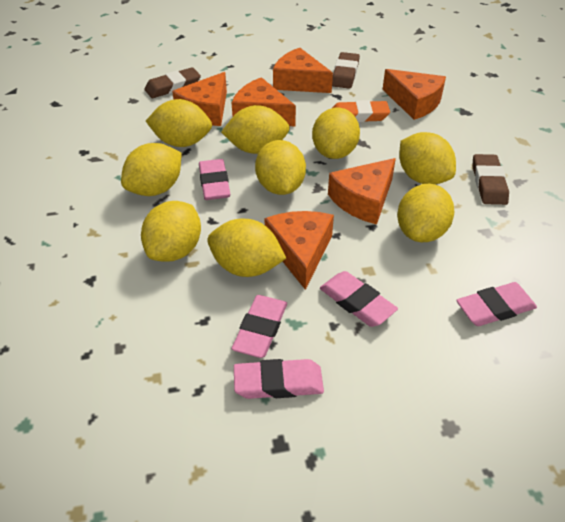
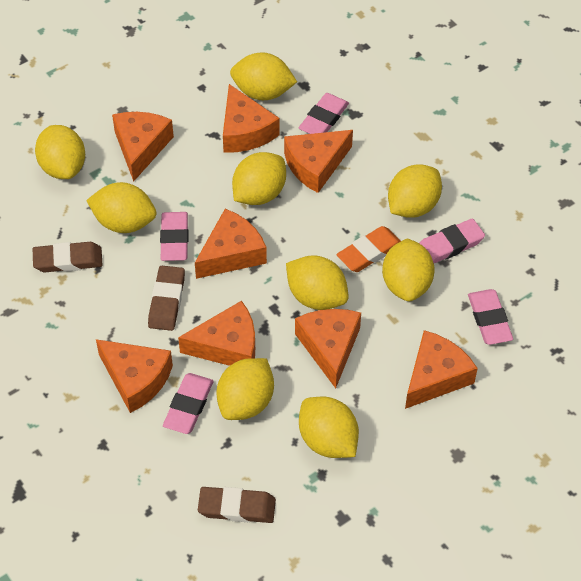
orange cheese: 6 -> 8

